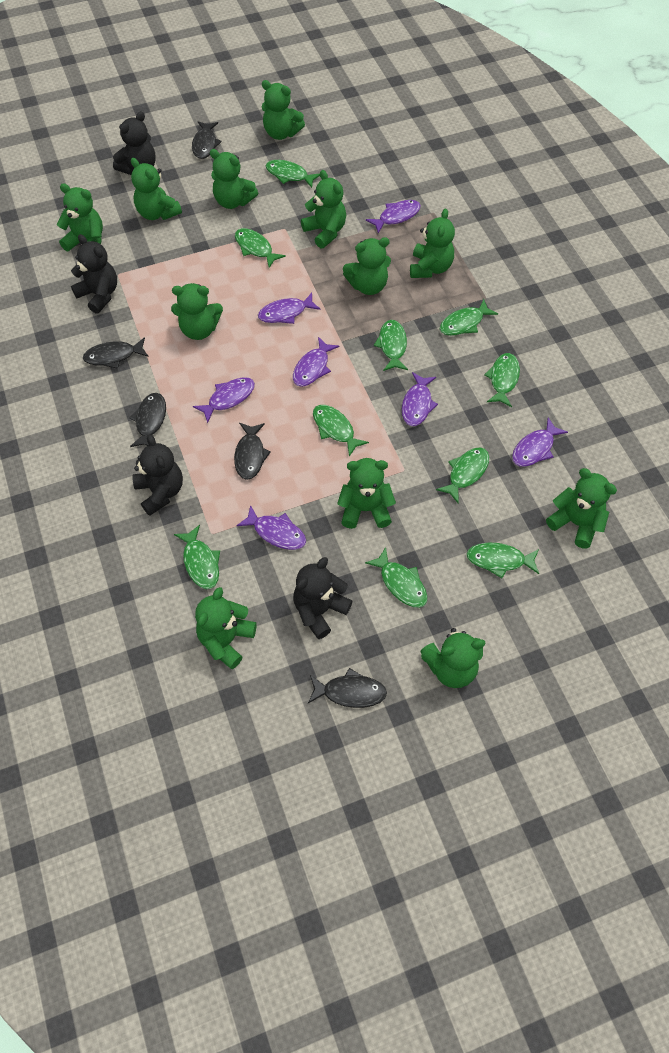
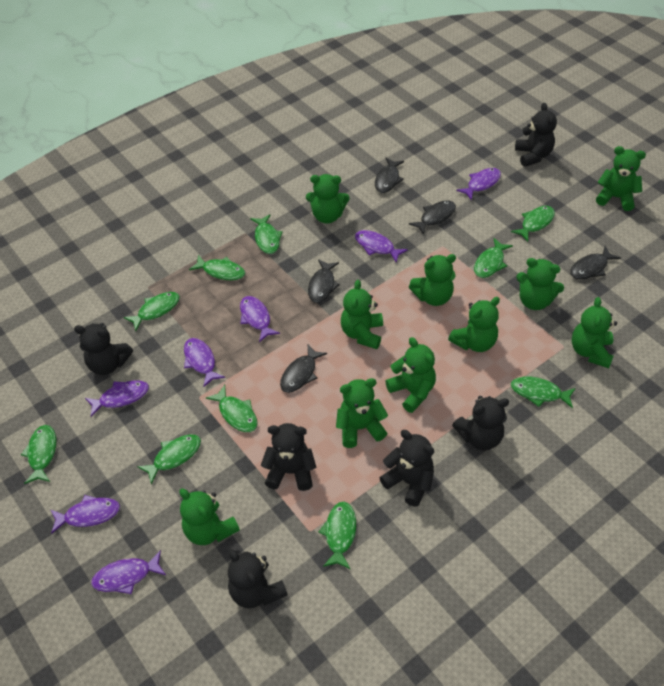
black teddy bear: 4 -> 6
green teddy bear: 12 -> 10

